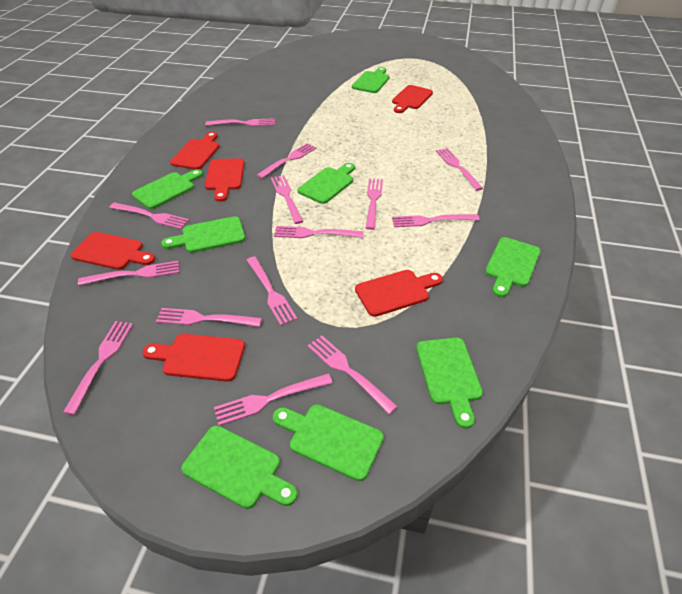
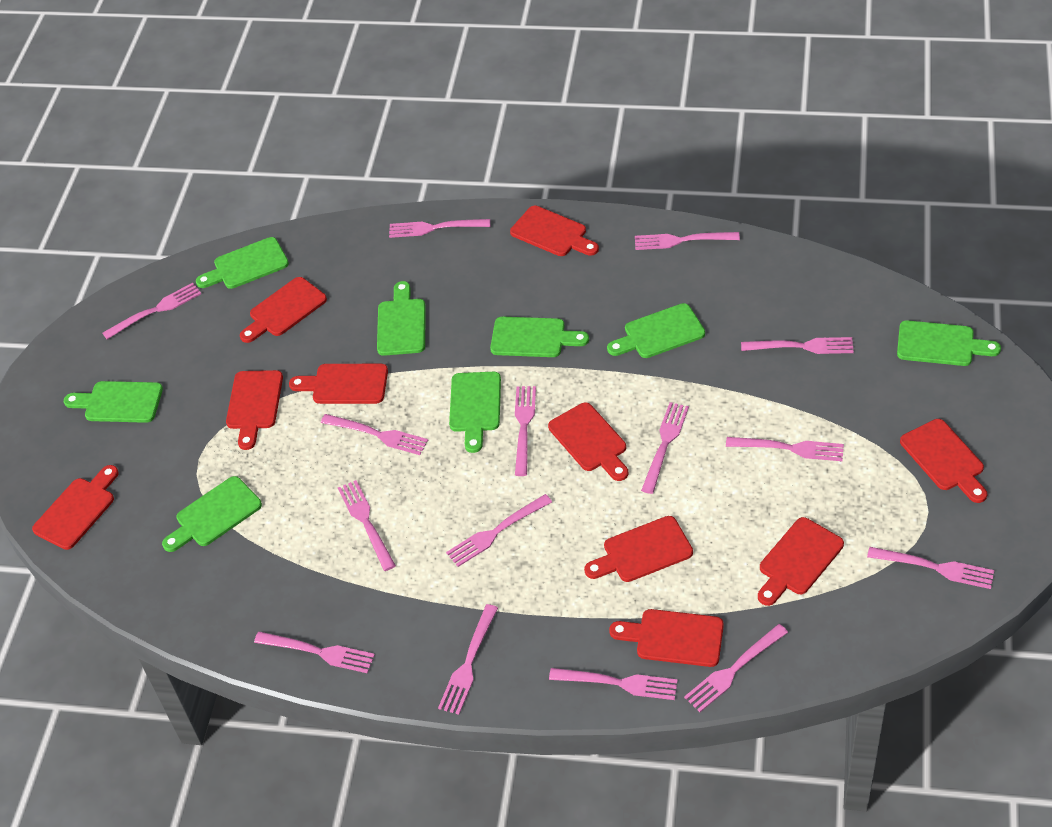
pink fork: 14 -> 15
red cutting board: 6 -> 10

